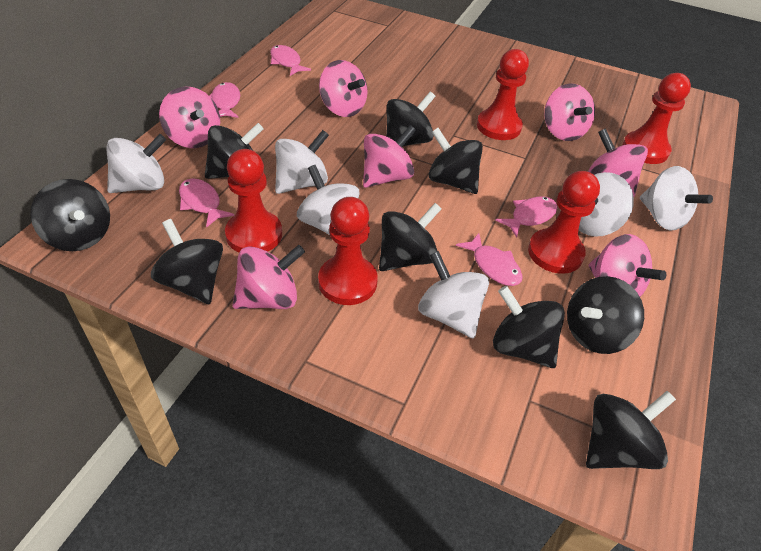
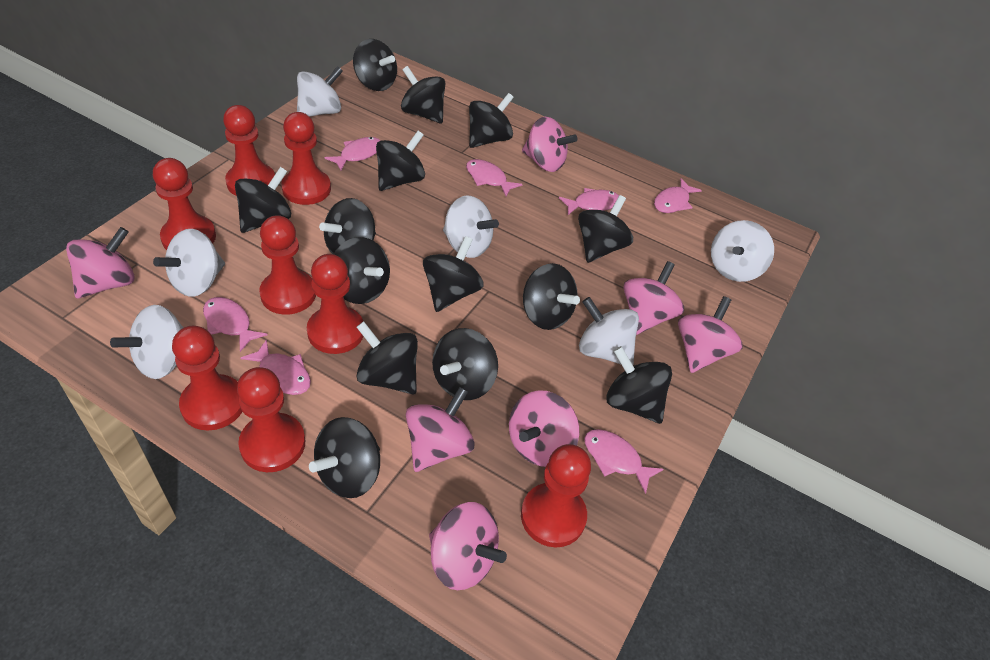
black spinning top: 9 -> 14
pink fish: 5 -> 7
red pawn: 5 -> 8

